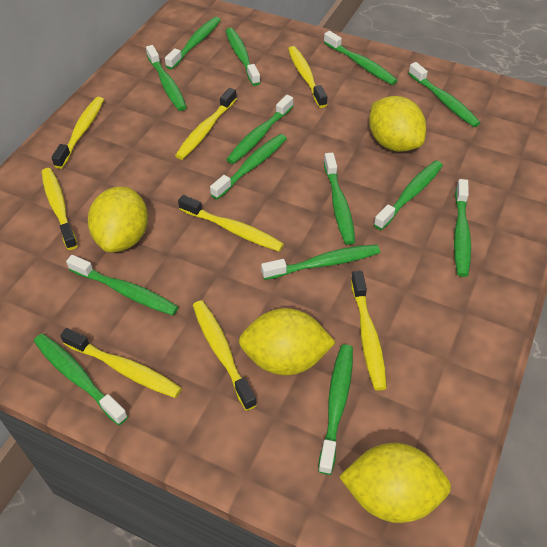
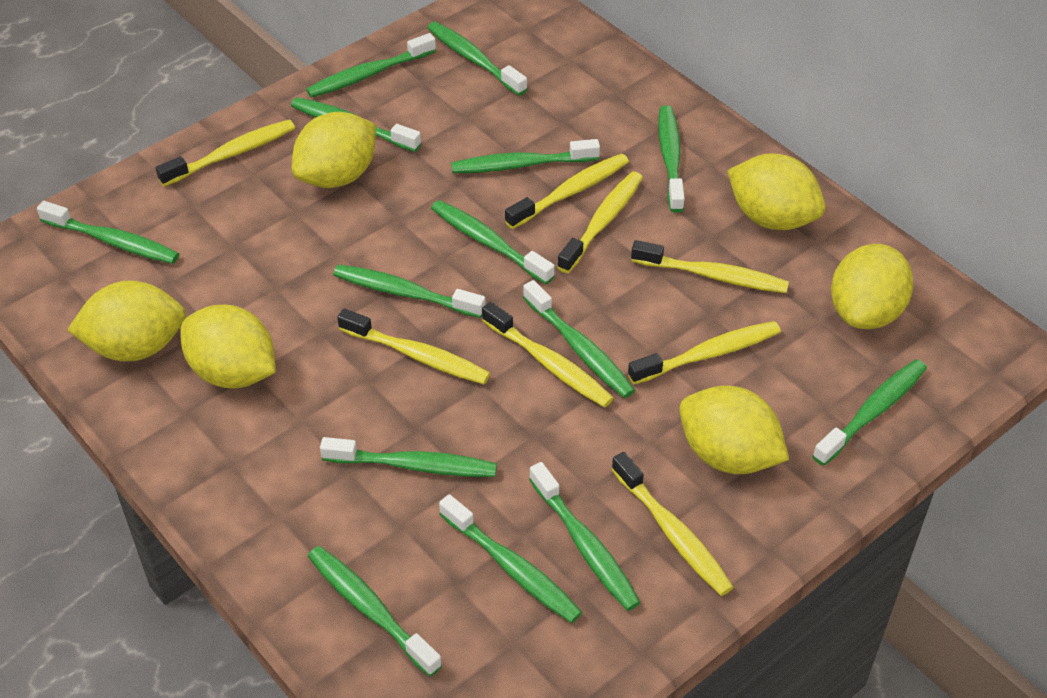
yellow lemon: 4 -> 6

